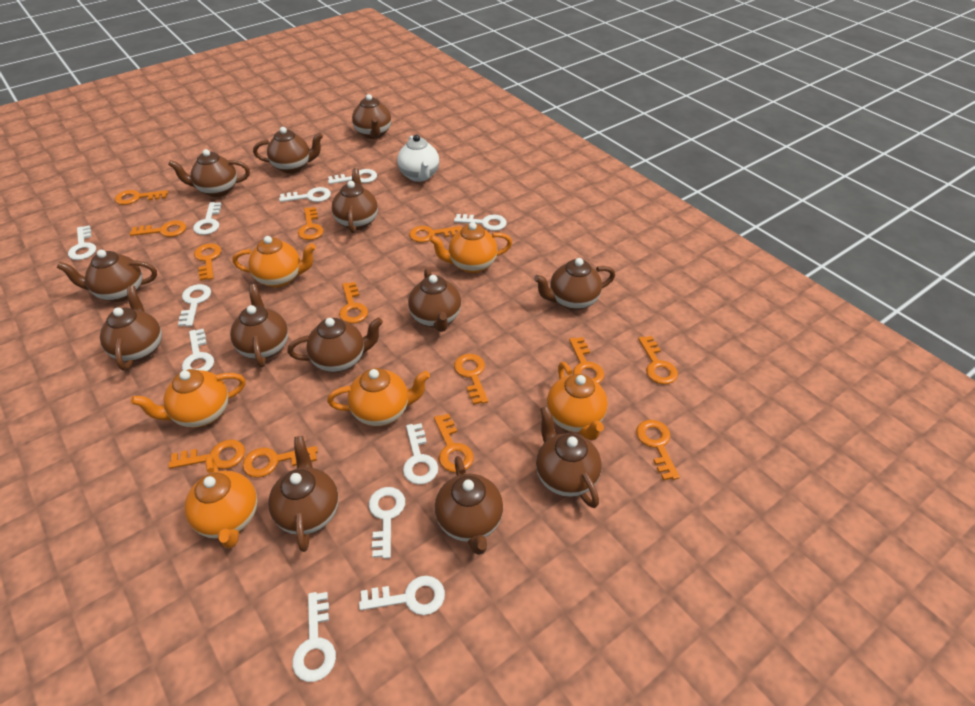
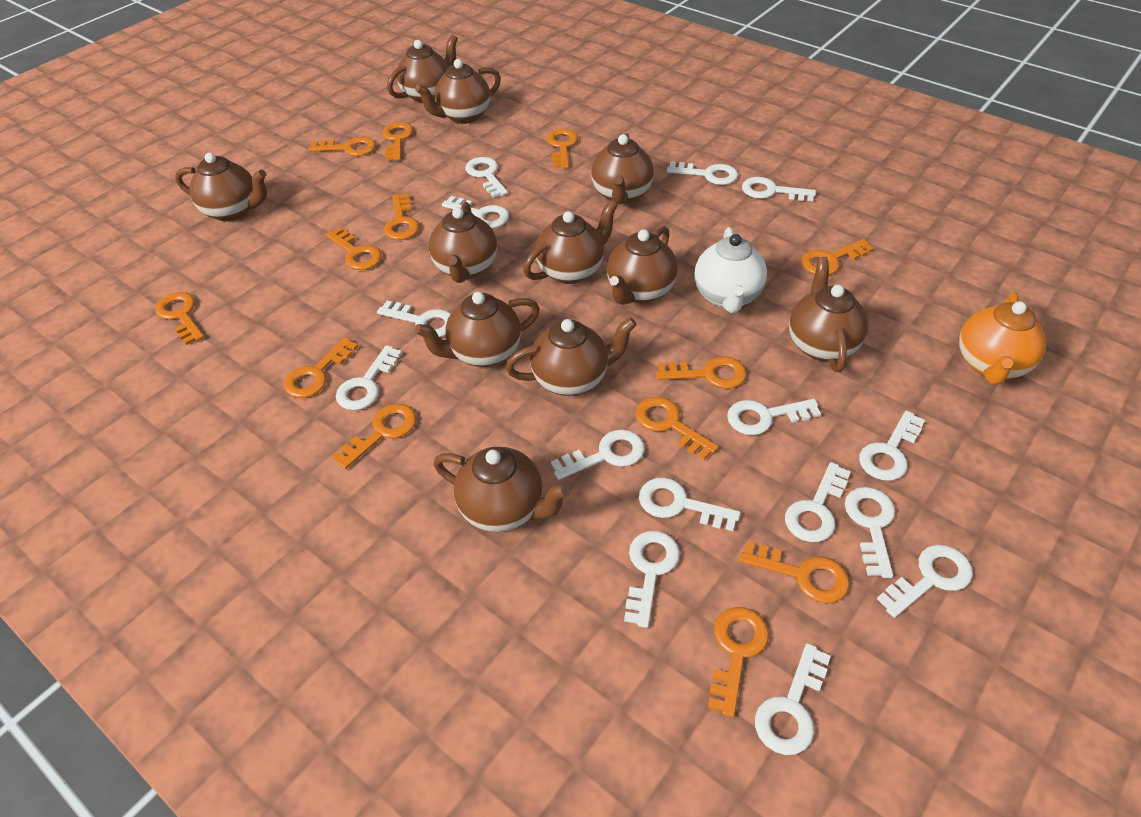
brown teapot: 13 -> 11
orange teapot: 6 -> 1
white key: 11 -> 15

